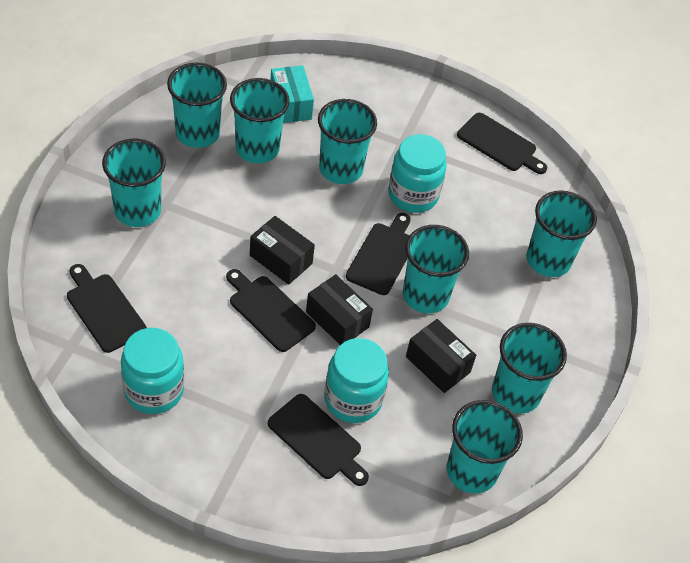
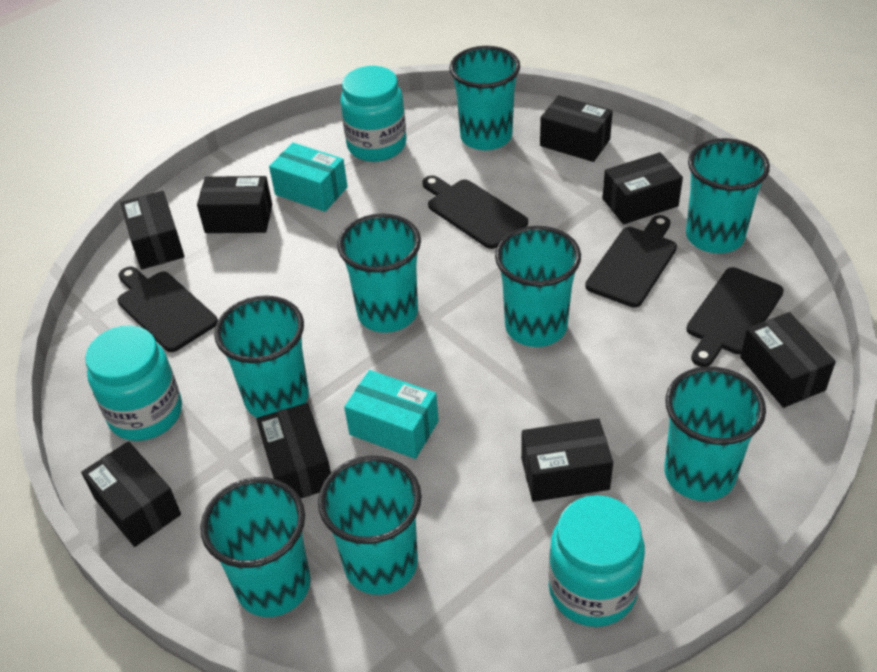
black box: 3 -> 8
black cutting board: 5 -> 4
turquoise box: 1 -> 2

